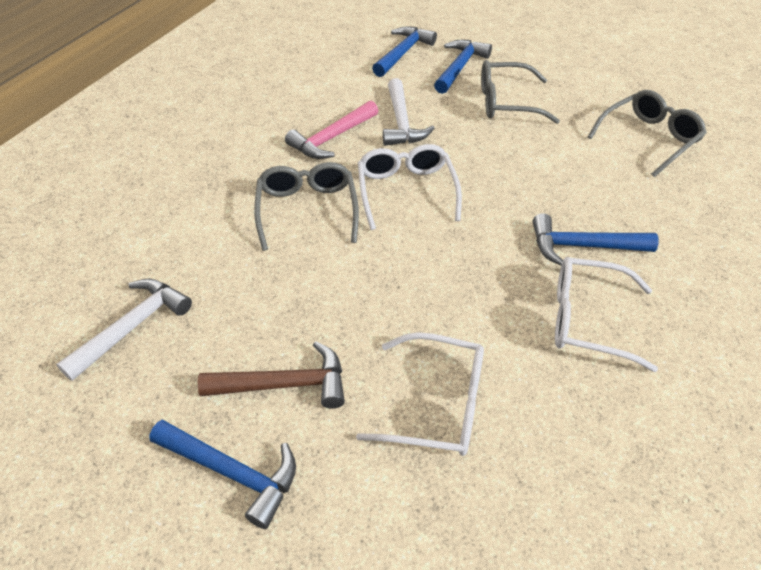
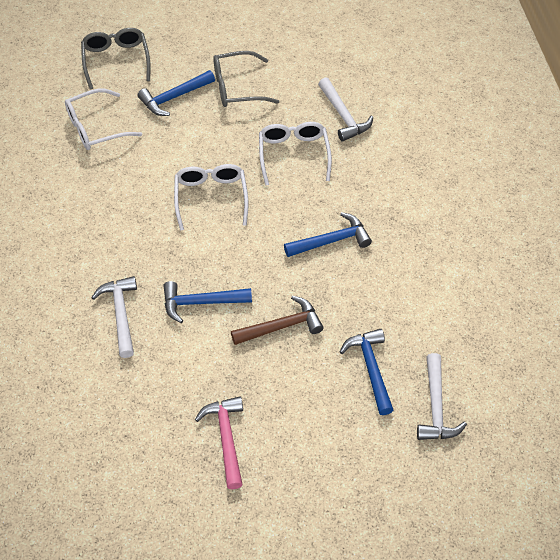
grey glasses: 3 -> 2
white hammer: 2 -> 3

